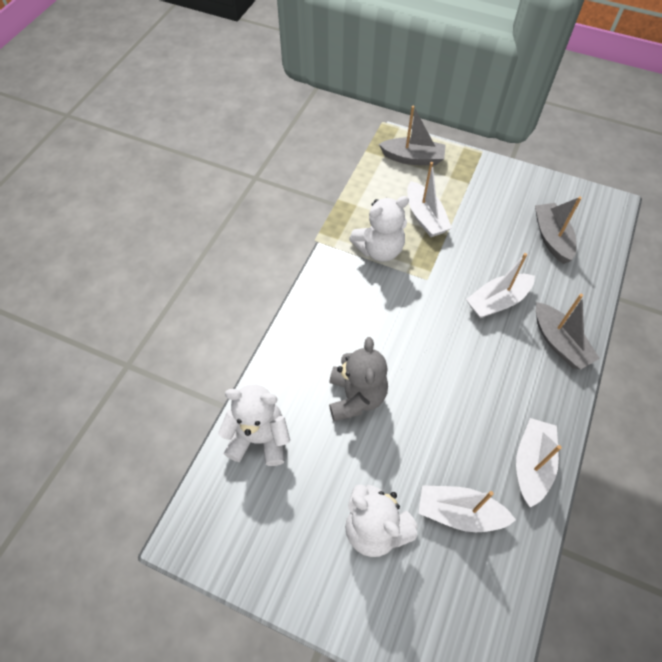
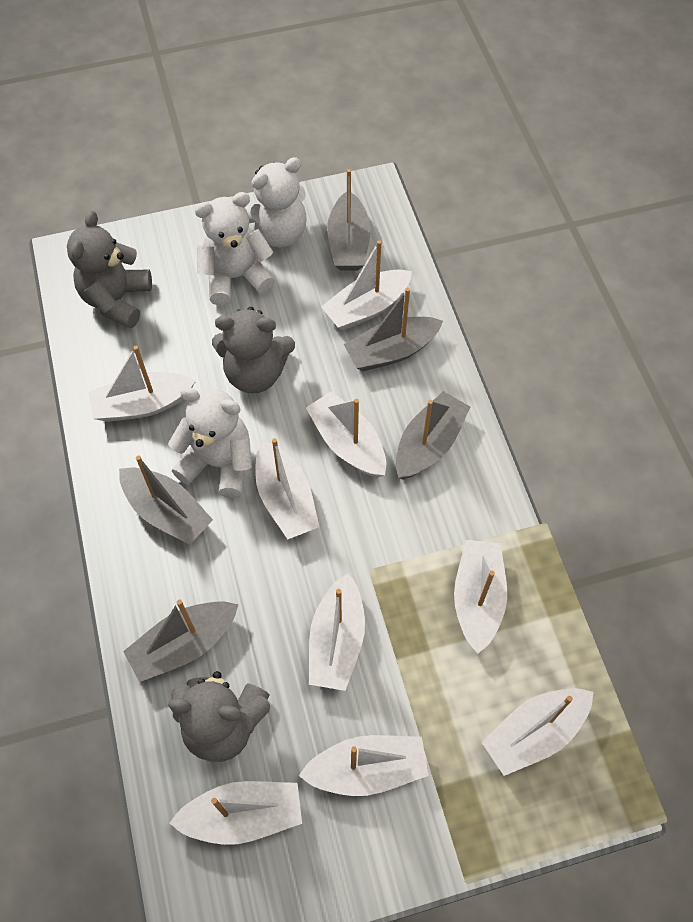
grey boat: 3 -> 5
grey teddy bear: 1 -> 3
white boat: 4 -> 9

